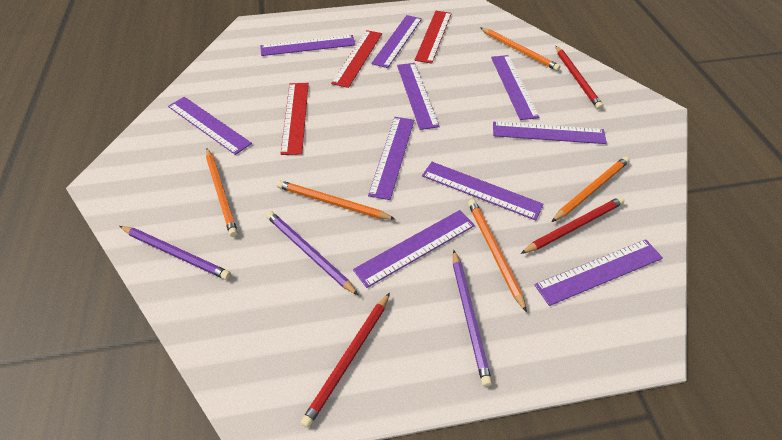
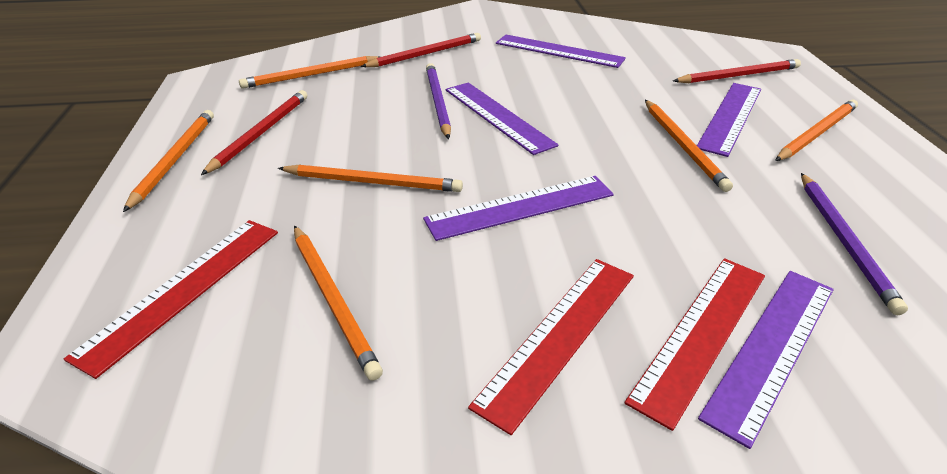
orange pencil: 5 -> 6
purple pencil: 3 -> 2
purple ruler: 10 -> 5

